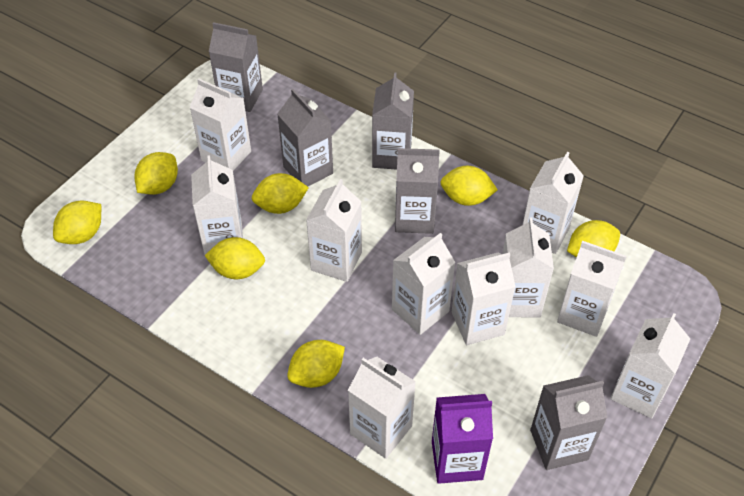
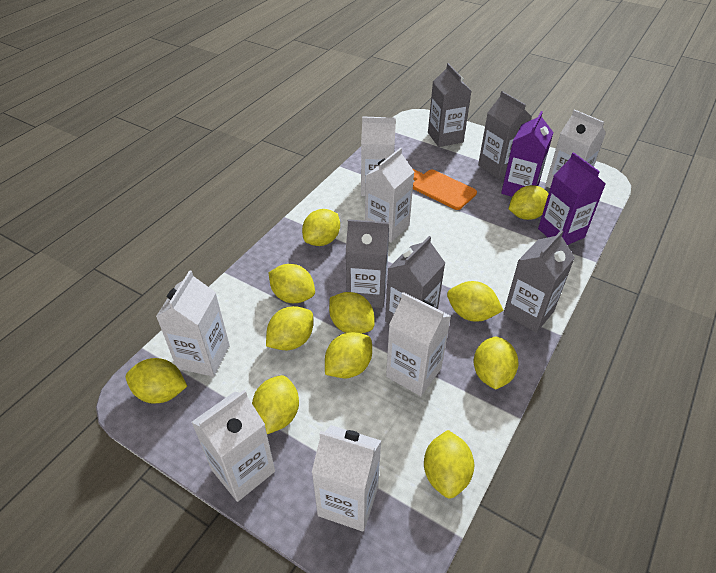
orange cutting board: 0 -> 1
purple carton: 1 -> 2
white carton: 10 -> 7
yellow lemon: 7 -> 11

